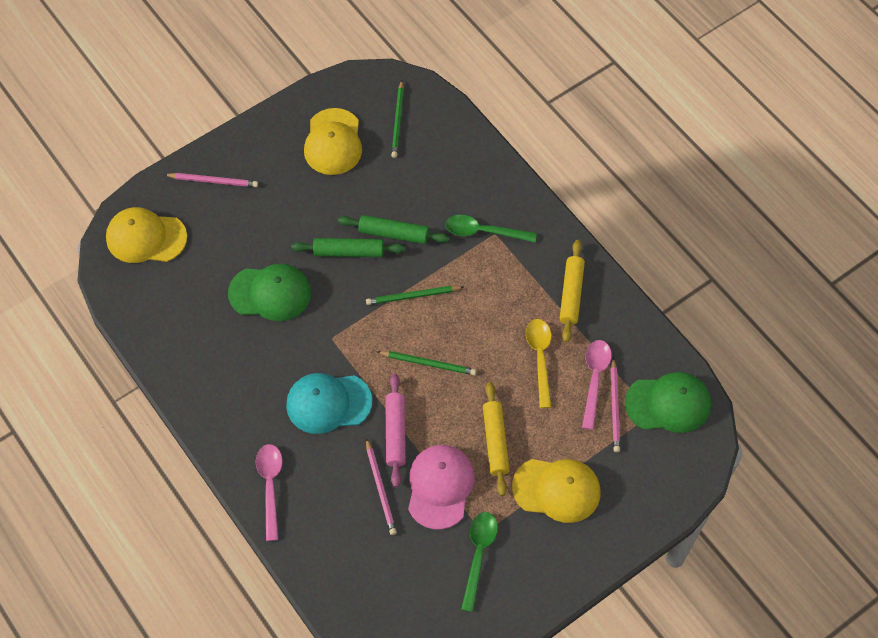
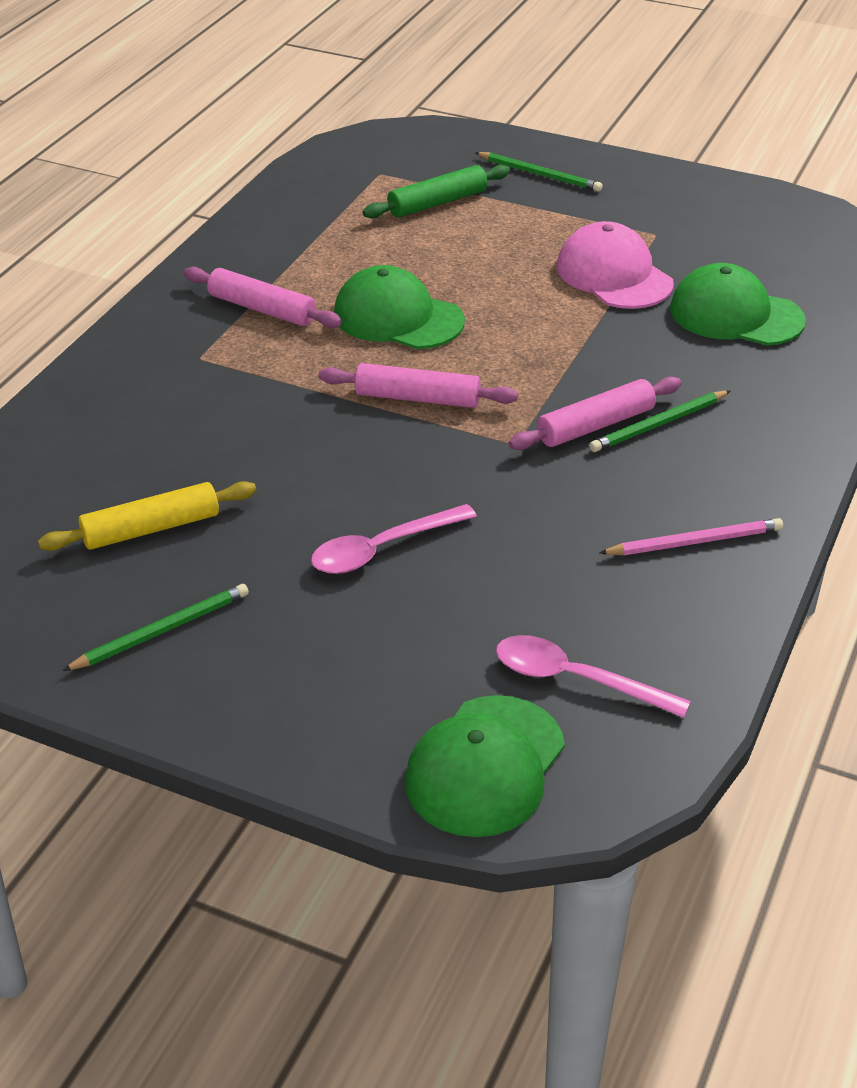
green cap: 2 -> 3
green rolling pin: 2 -> 1
green spoon: 2 -> 0
pink pencil: 3 -> 1
pink rolling pin: 1 -> 3
turquoise cap: 1 -> 0
yellow cap: 3 -> 0
yellow rolling pin: 2 -> 1
yellow spoon: 1 -> 0

